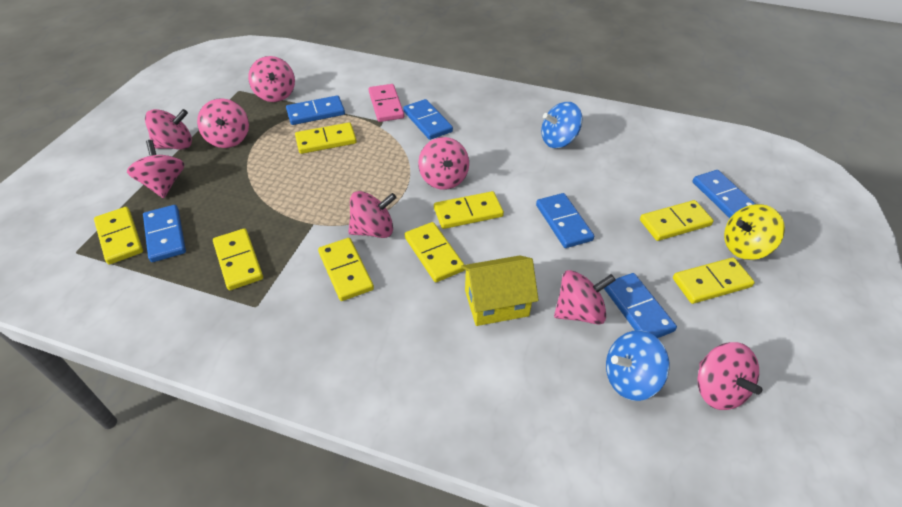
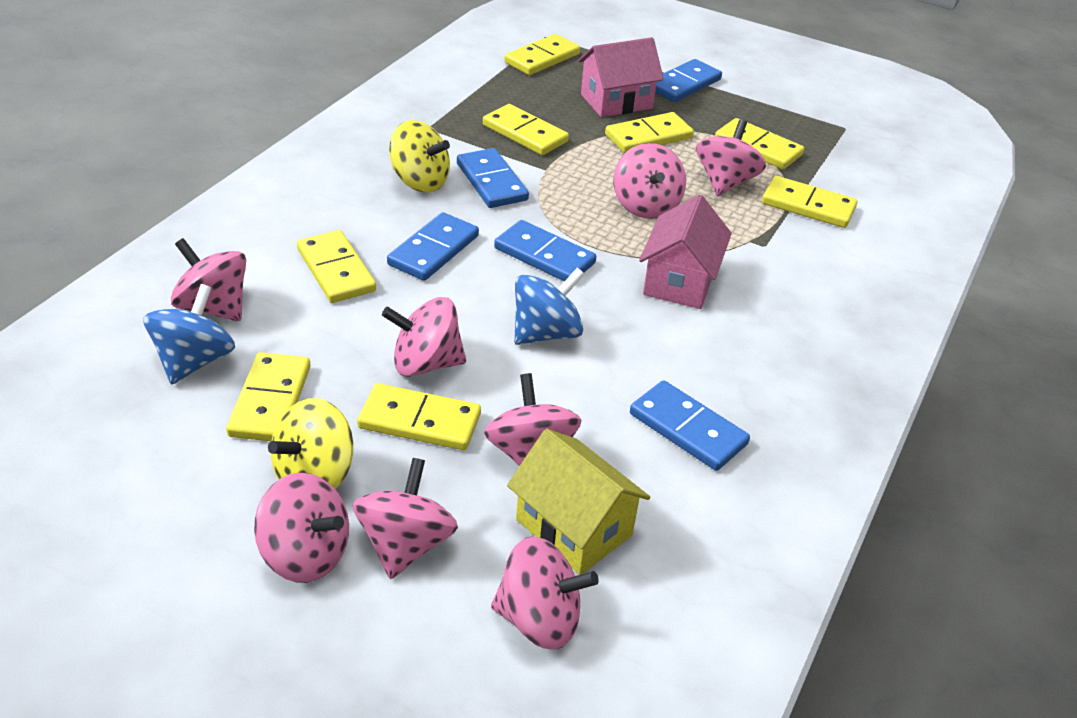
blue domino: 6 -> 5
pink domino: 1 -> 0
pink house: 0 -> 2
yellow spinning top: 1 -> 2

